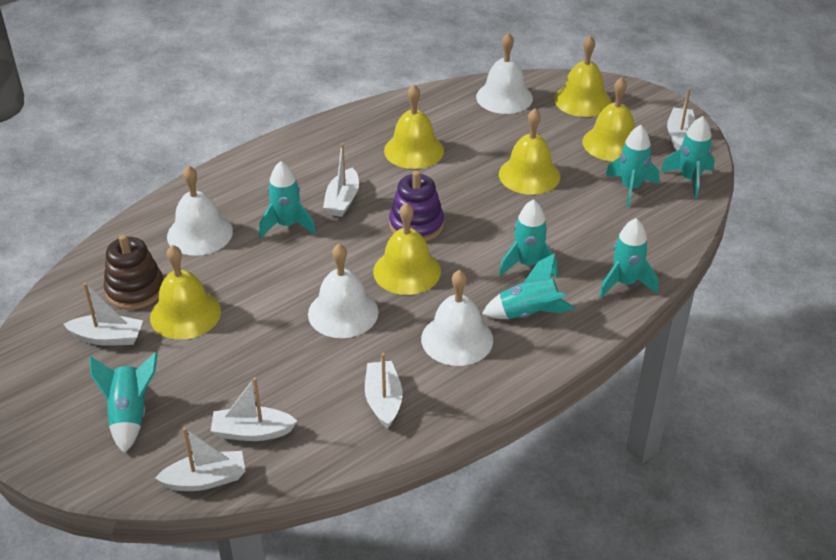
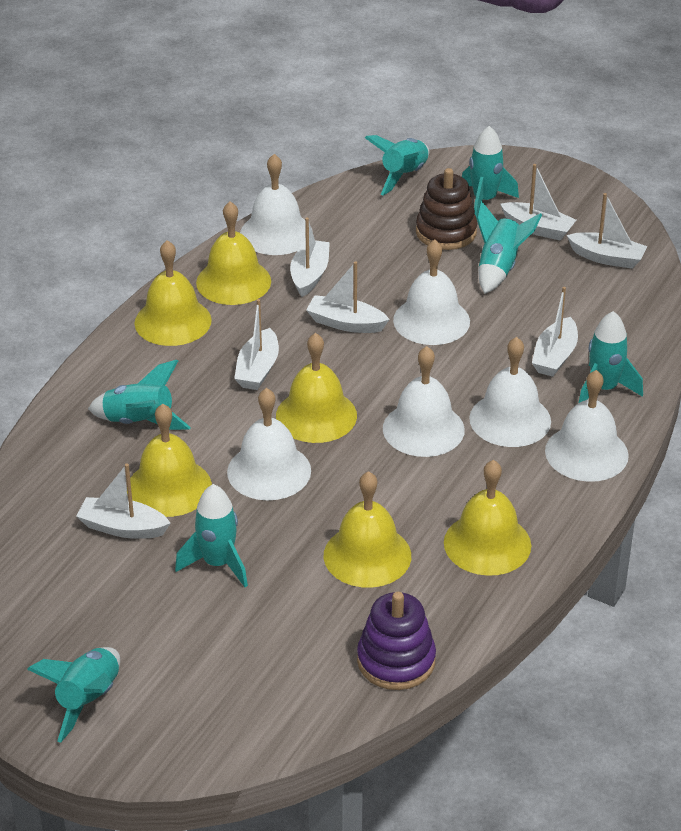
white bell: 4 -> 6
white boat: 6 -> 7

